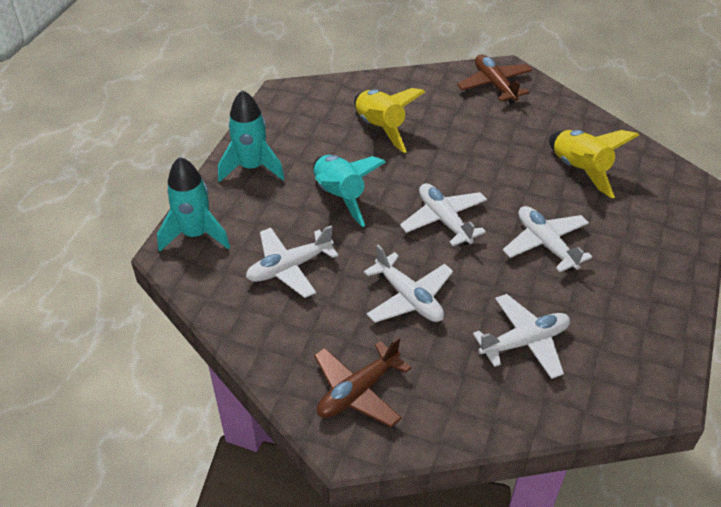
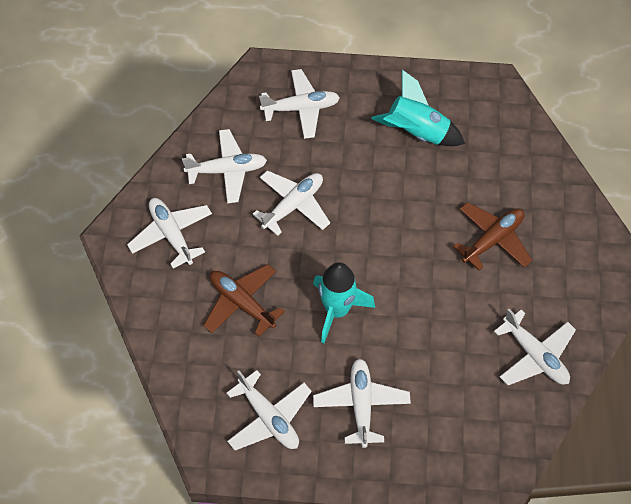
turquoise rocket: 3 -> 2
white plane: 5 -> 7
yellow rocket: 2 -> 0

